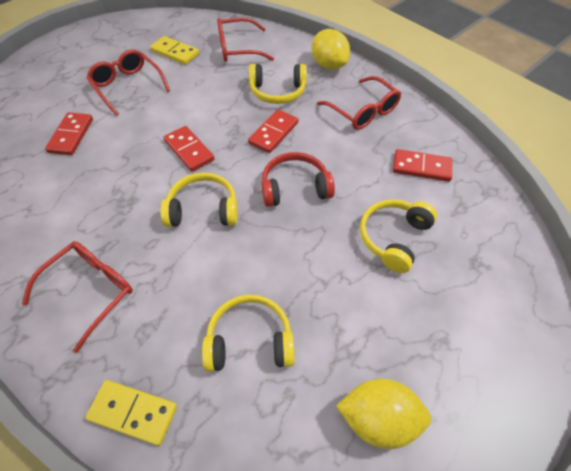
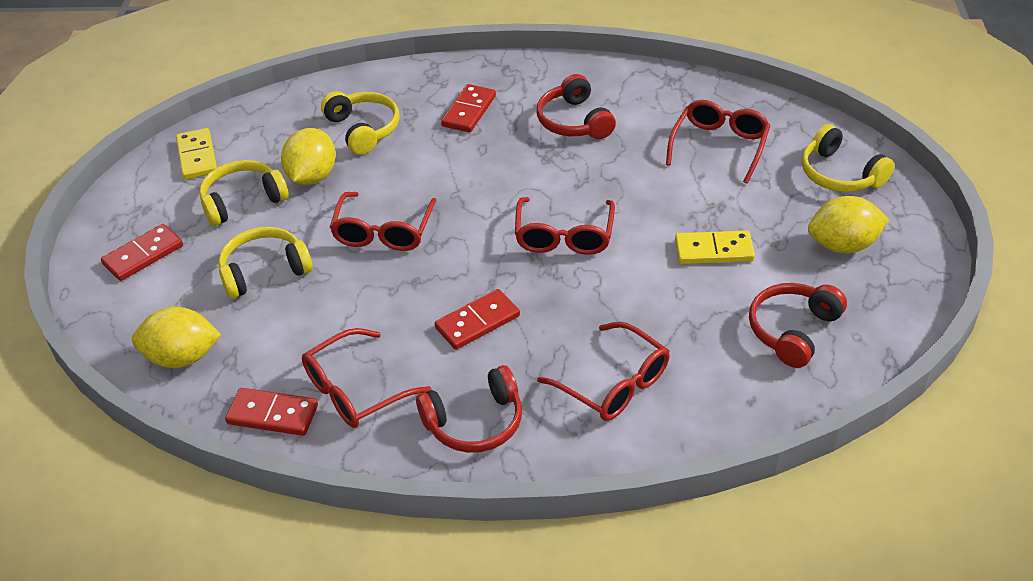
red glasses: 4 -> 5
red headphones: 1 -> 3
yellow lemon: 2 -> 3

